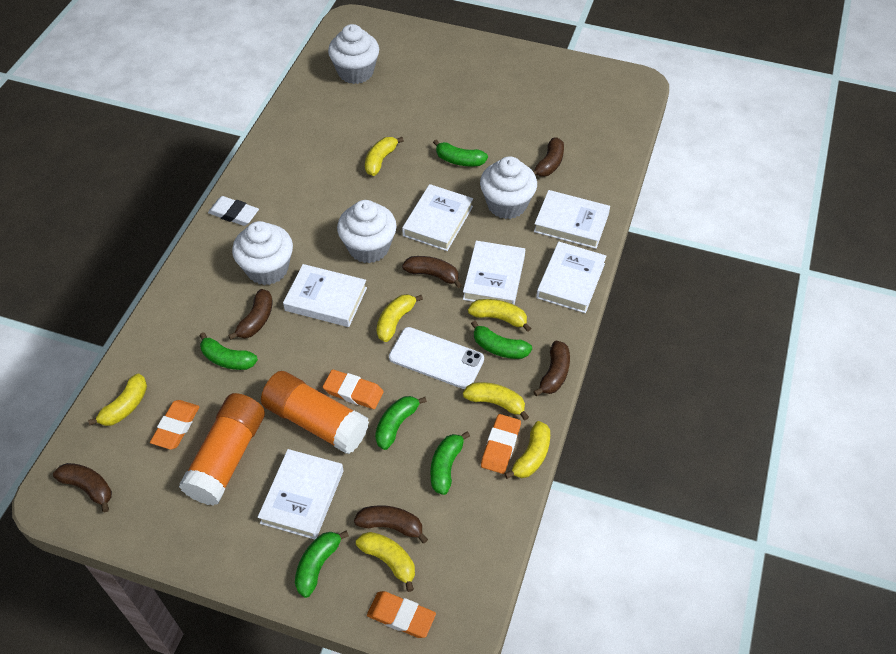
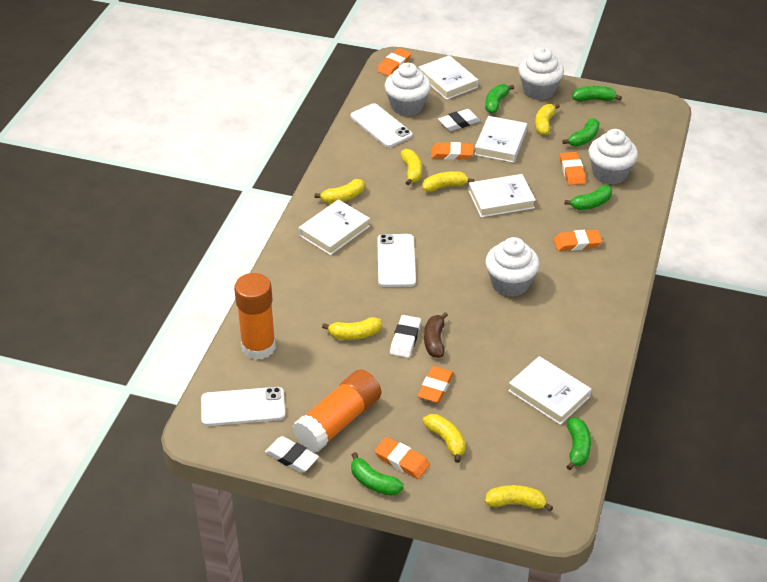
brown banana: 6 -> 1
orange eraser: 4 -> 6
white book: 6 -> 5
white eraser: 1 -> 3
white phone: 1 -> 3

